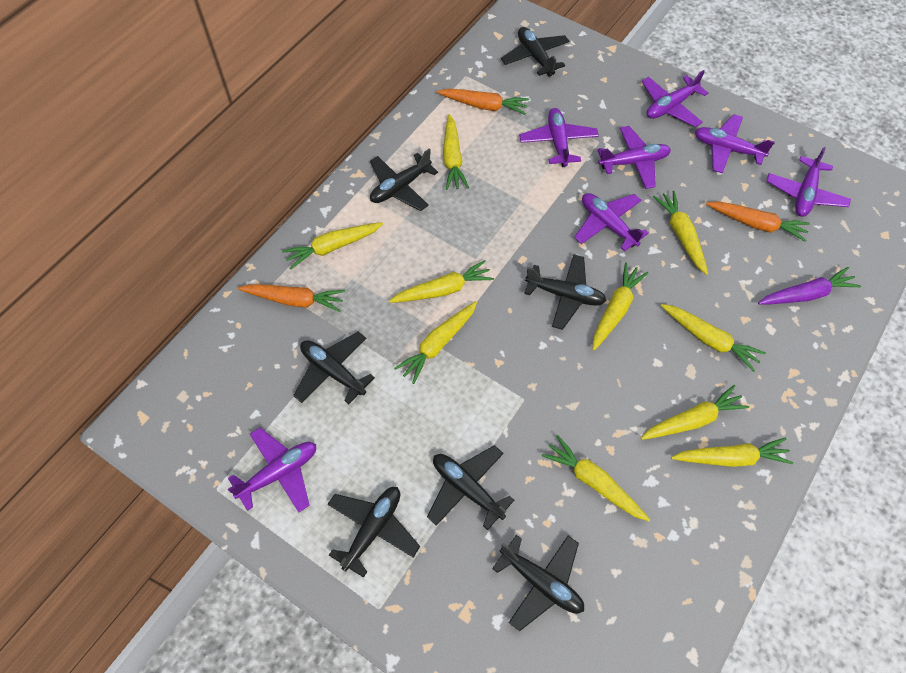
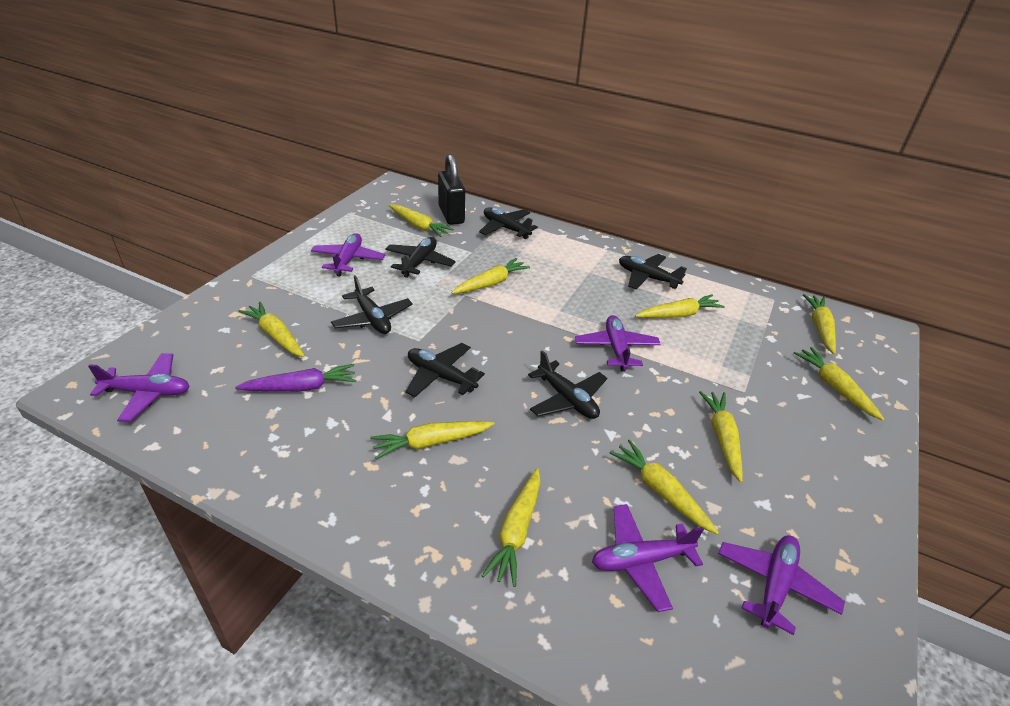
black padlock: 0 -> 1
black plane: 7 -> 6
orange carrot: 3 -> 0
purple plane: 7 -> 5

